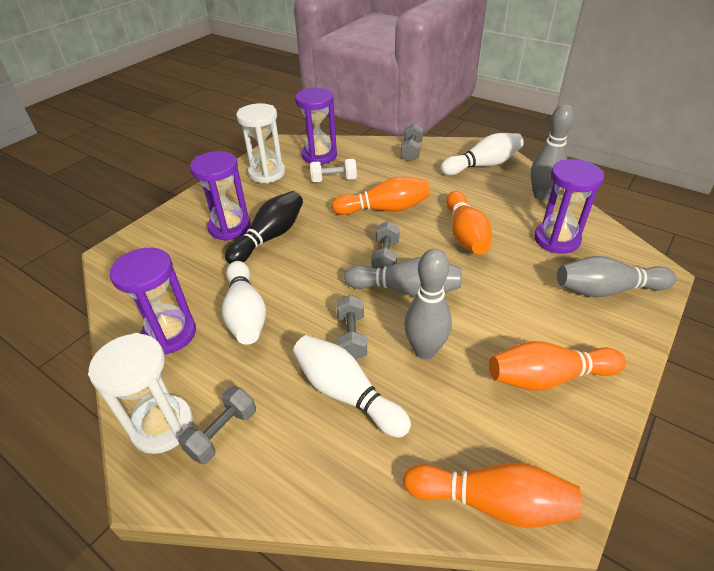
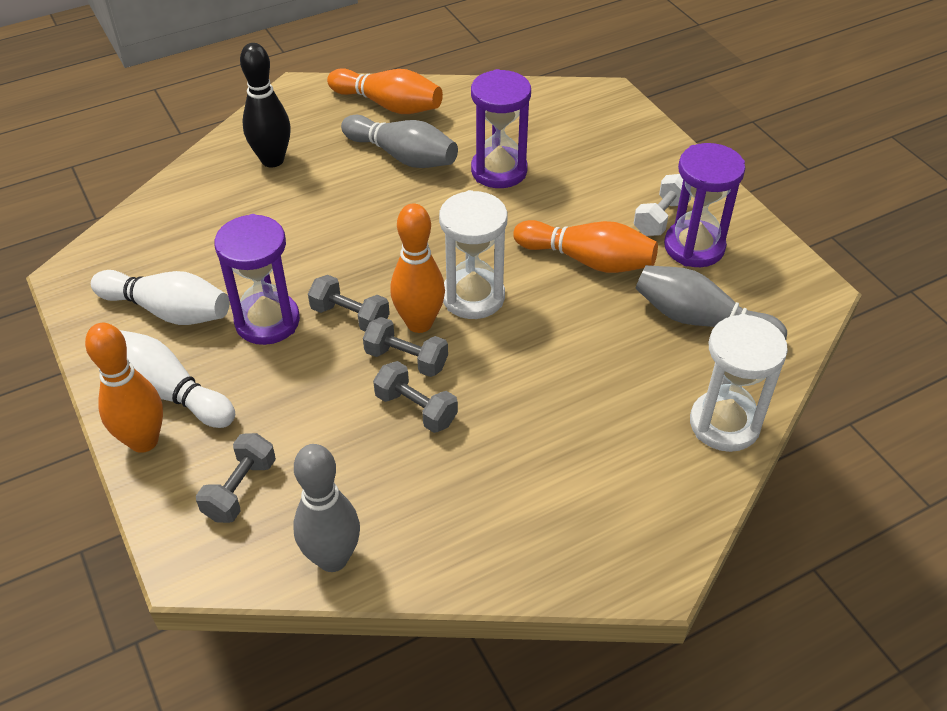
grey bowling pin: 4 -> 3
purple hourglass: 4 -> 3
white bowling pin: 3 -> 2

